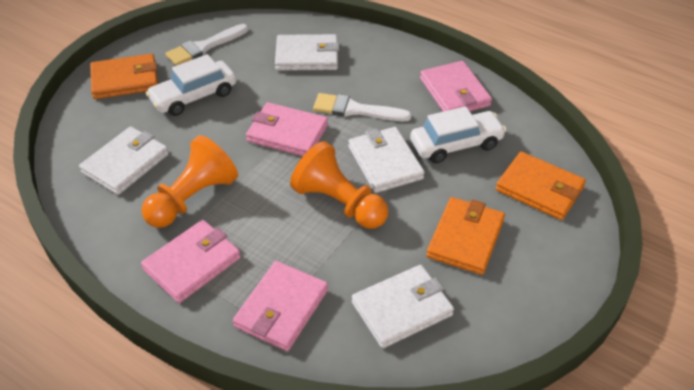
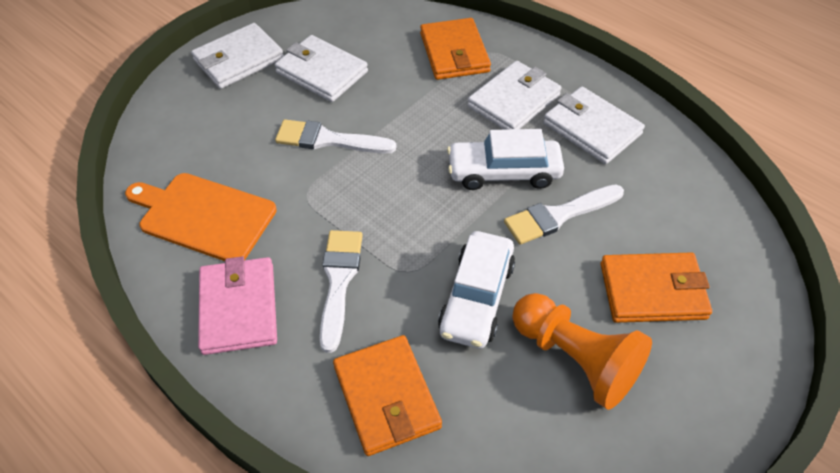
orange cutting board: 0 -> 1
orange pawn: 2 -> 1
pink wallet: 4 -> 1
white brush: 2 -> 3

